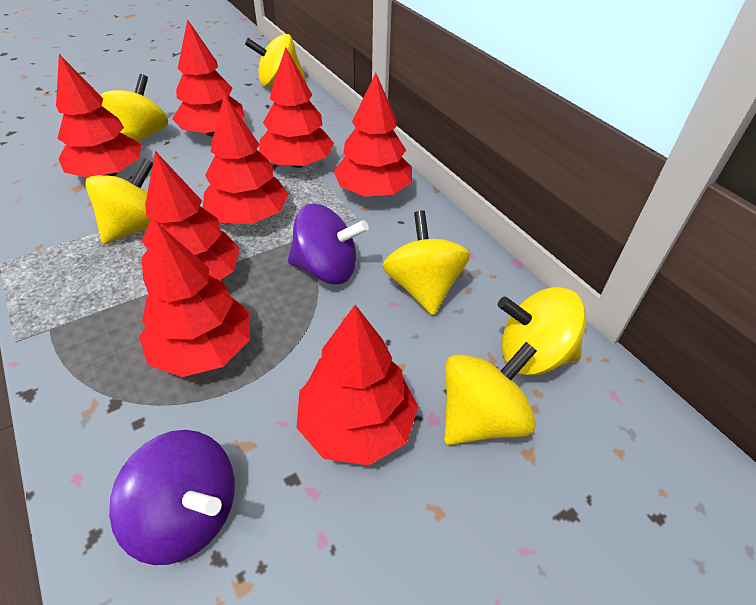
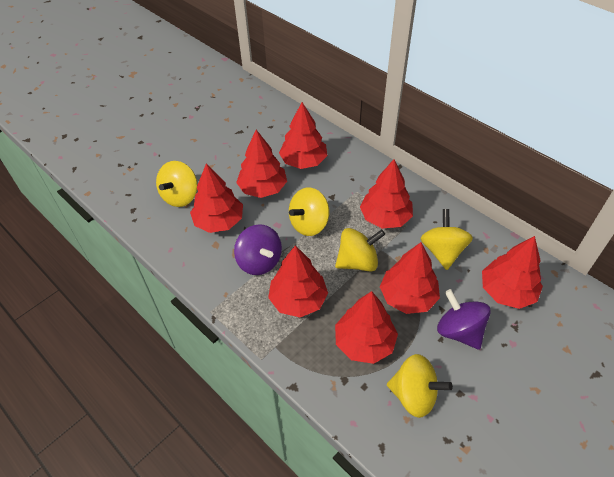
yellow spinning top: 6 -> 5

